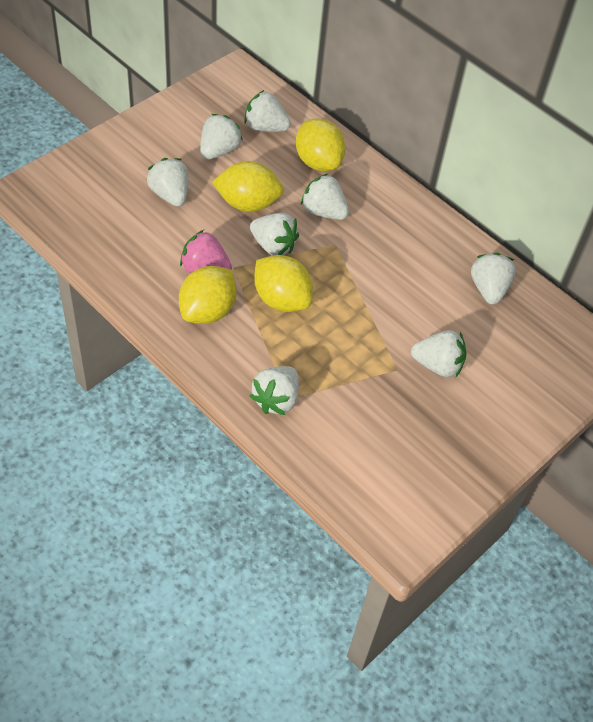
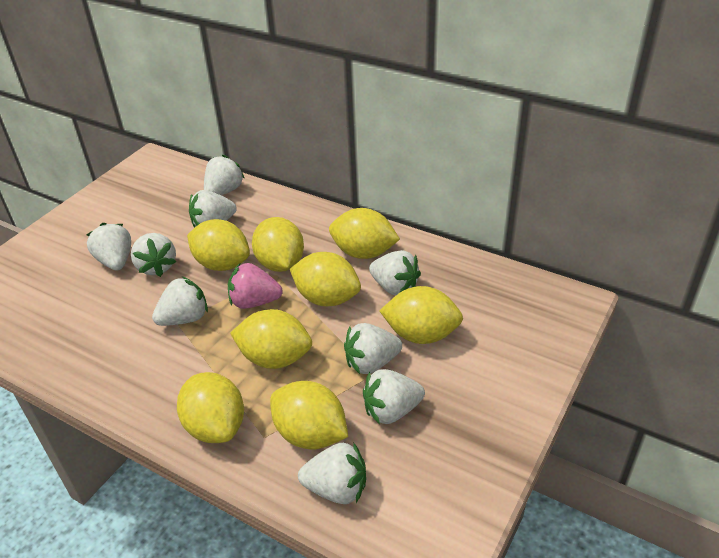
white strawberry: 8 -> 9
yellow lemon: 4 -> 8

